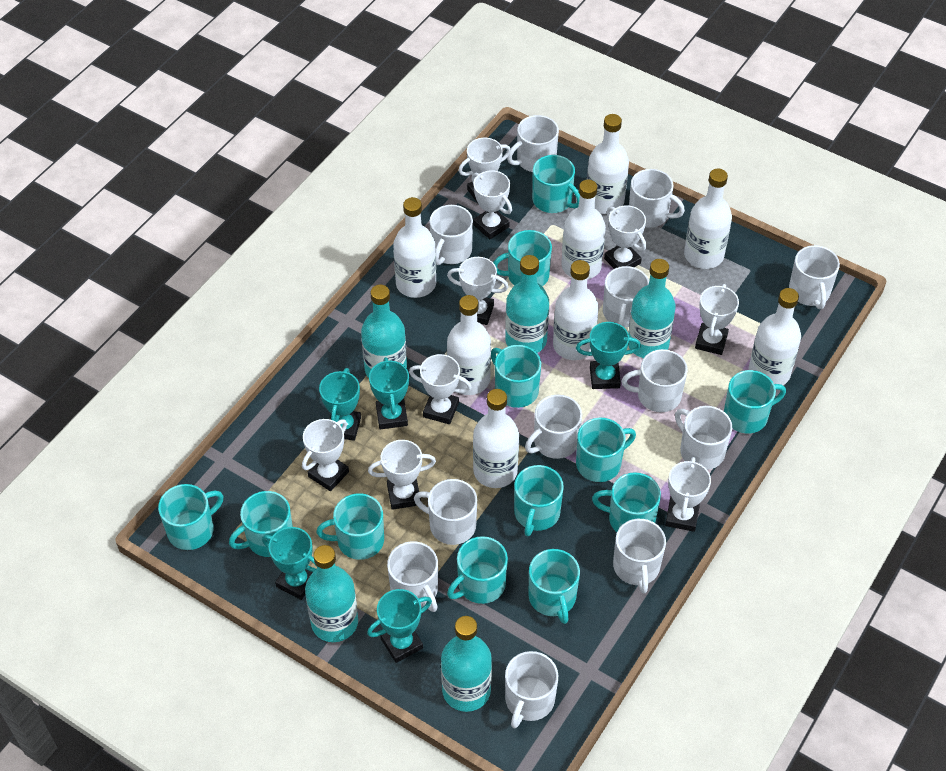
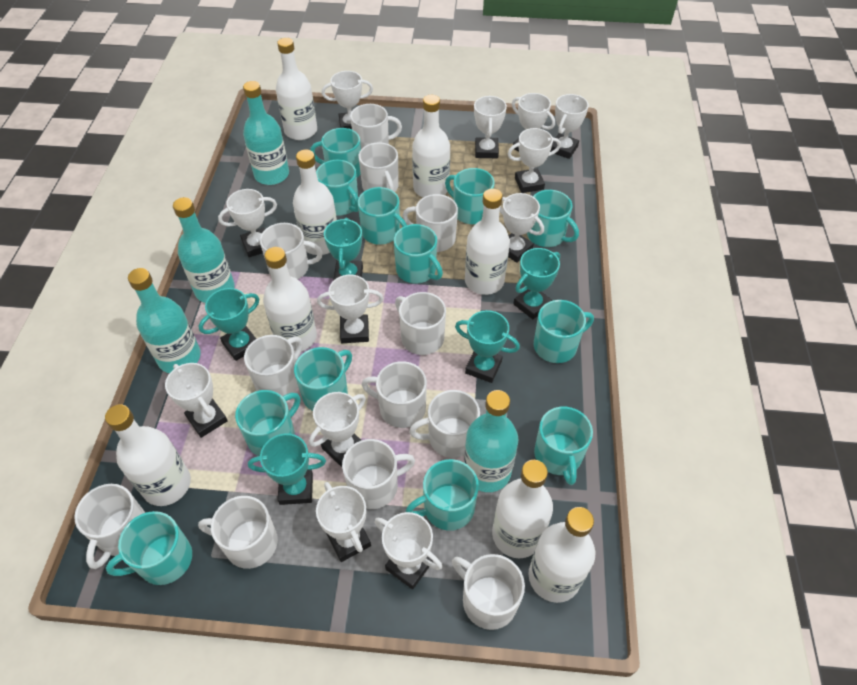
turquoise bottle: 5 -> 4
white trophy: 9 -> 12

